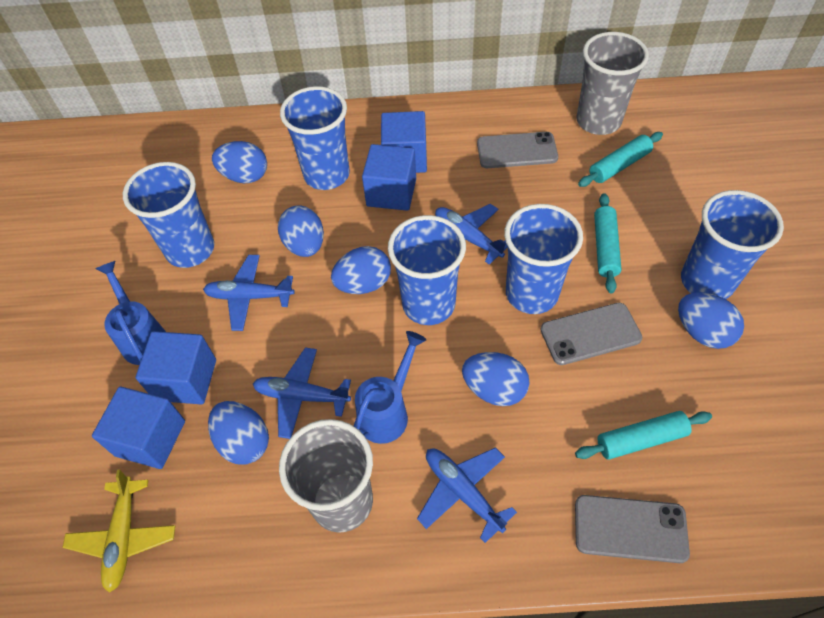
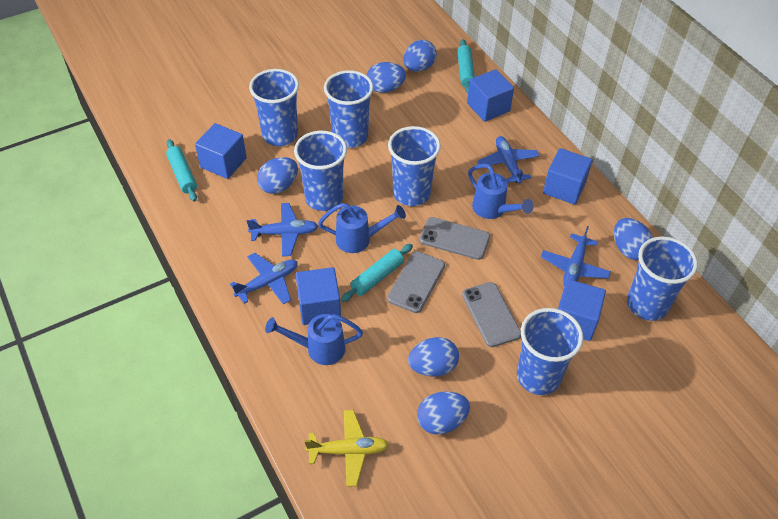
blue cube: 4 -> 5
blue cup: 5 -> 6
blue watering can: 2 -> 3
grey cup: 2 -> 0

